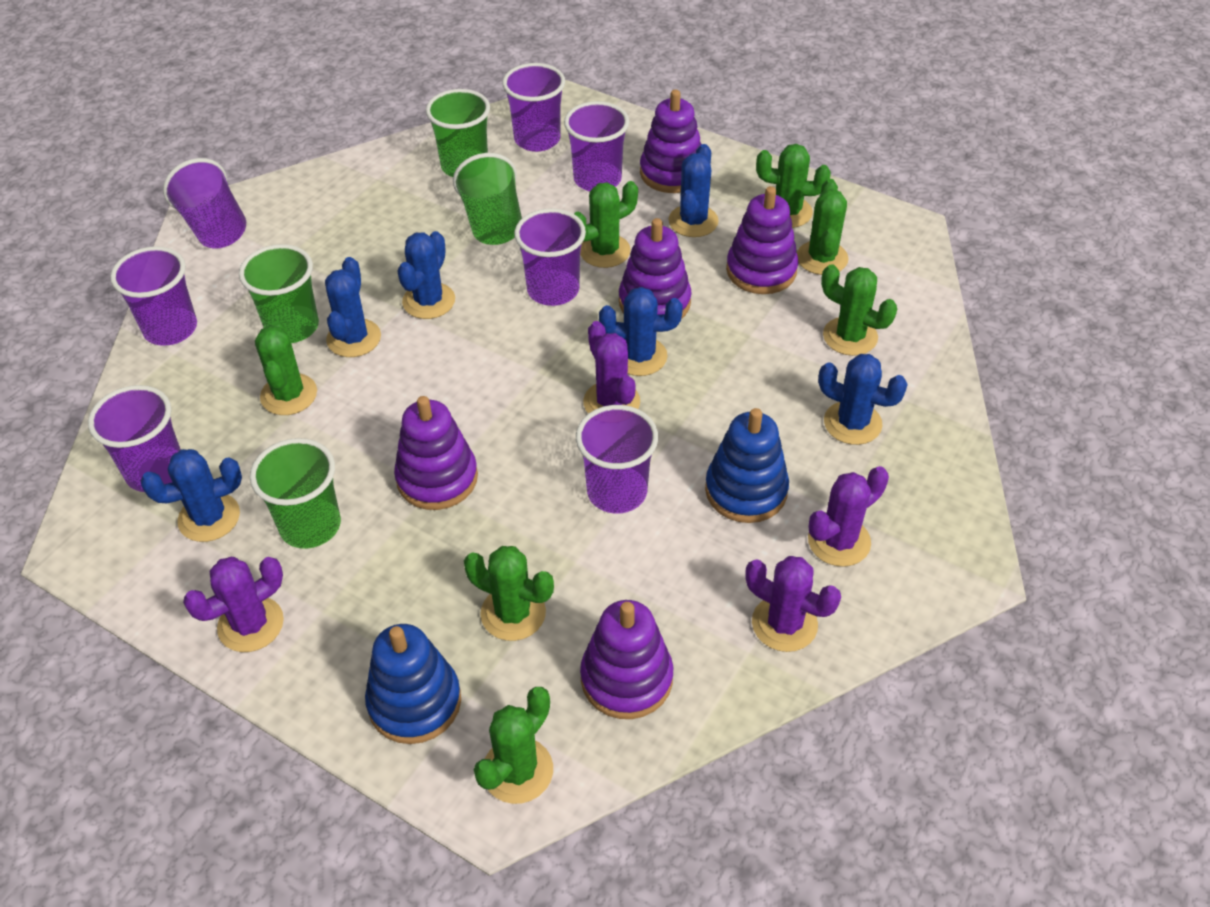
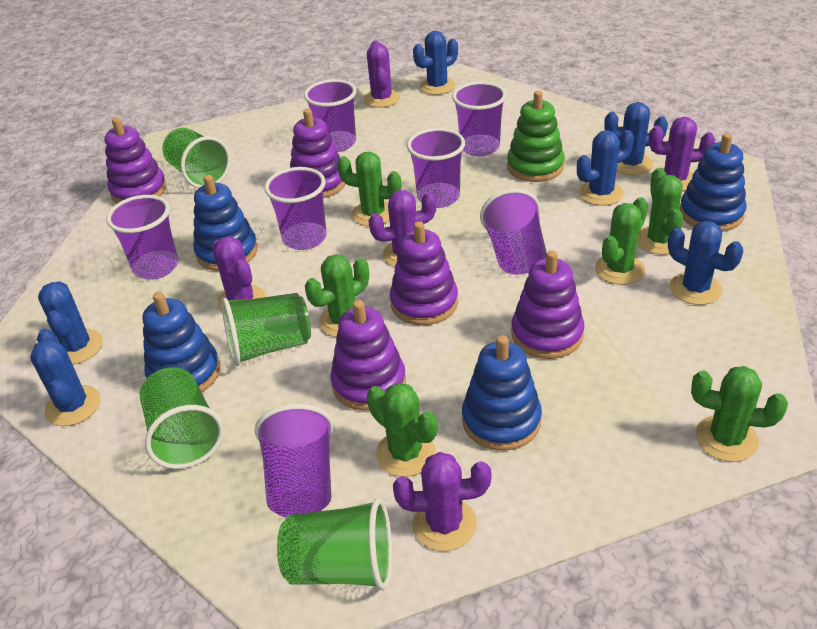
blue stacking toy: 2 -> 4
green cactus: 7 -> 6
green stacking toy: 0 -> 1
purple cactus: 4 -> 5

